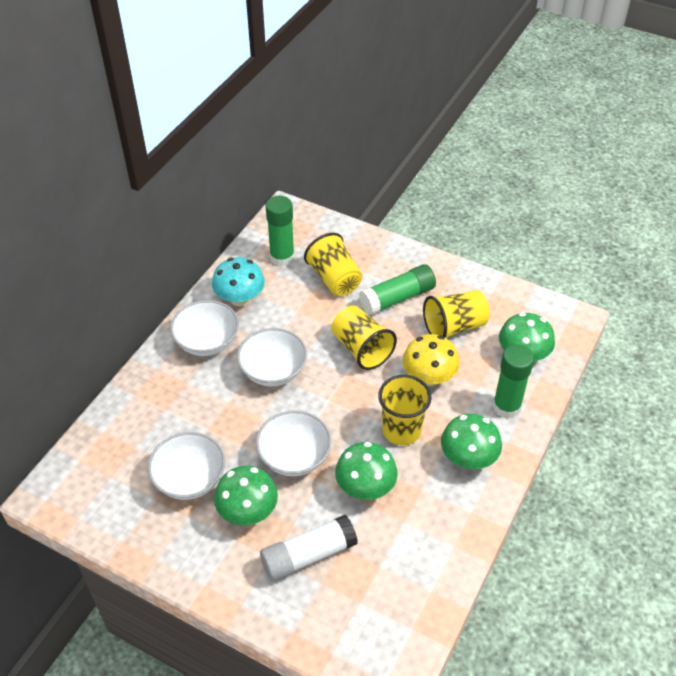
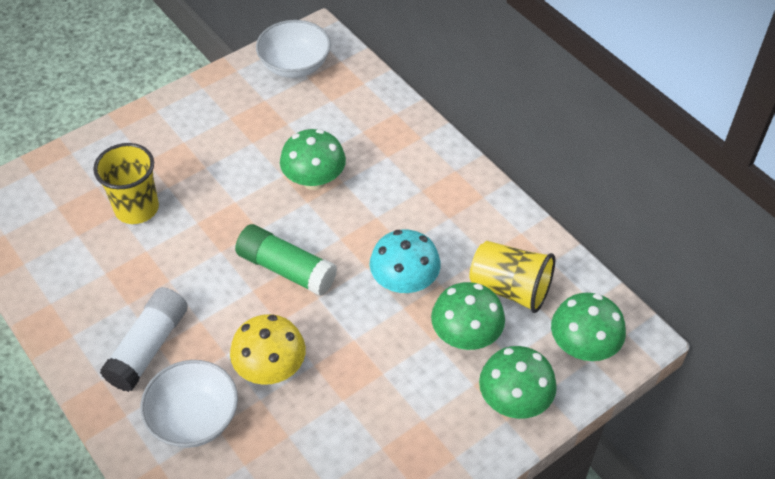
green glue stick: 3 -> 1
white bowl: 4 -> 2
yellow cup: 4 -> 2

